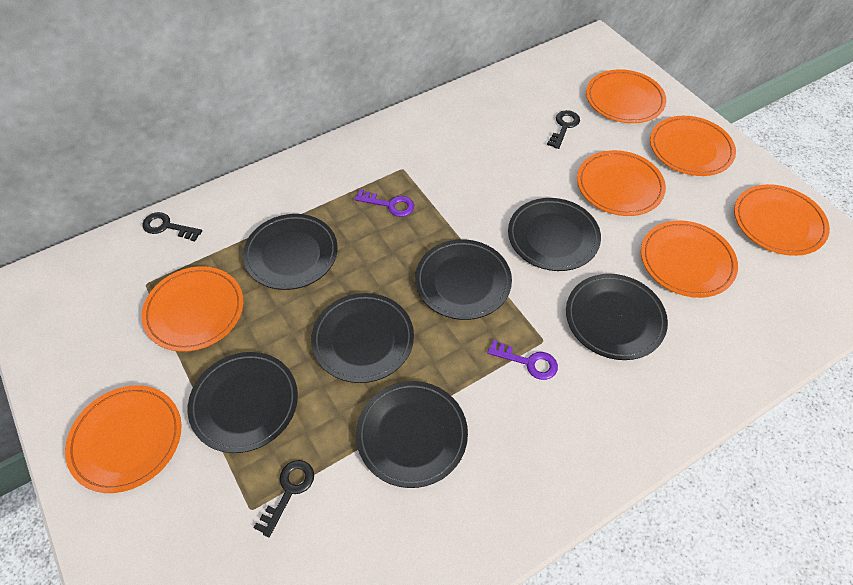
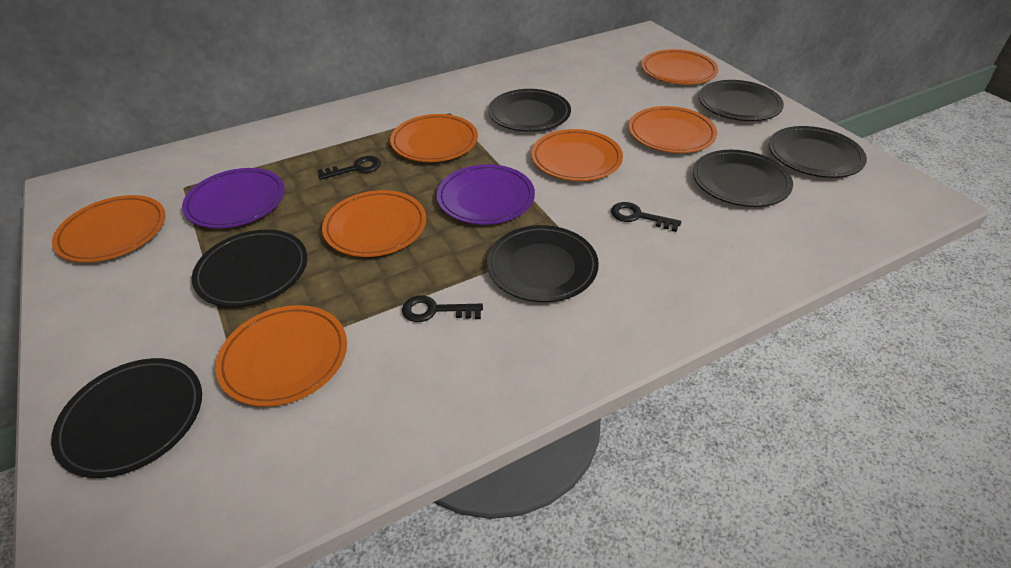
purple key: 2 -> 0
purple plate: 0 -> 2

